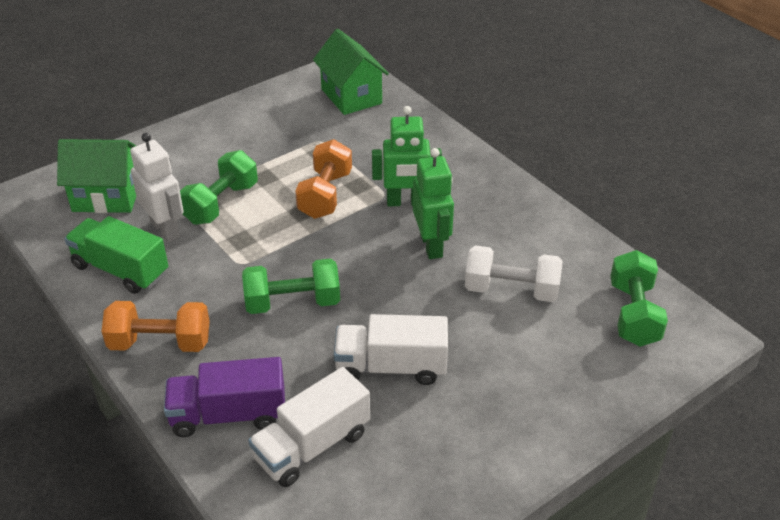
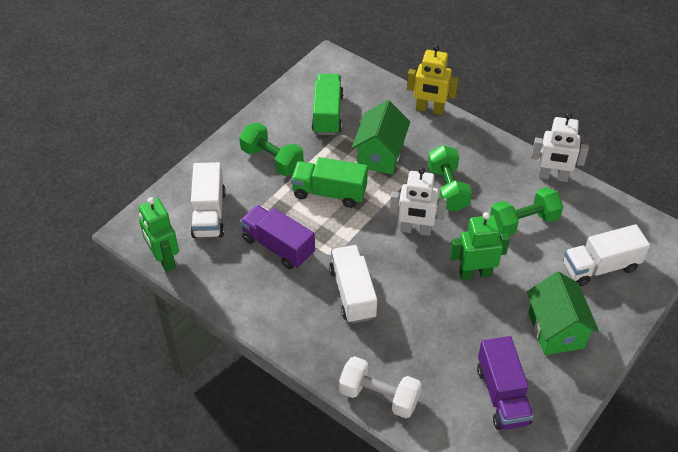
green truck: 1 -> 2
orange dumbbell: 2 -> 0
purple truck: 1 -> 2
white robot: 1 -> 2
white truck: 2 -> 3
yellow robot: 0 -> 1

